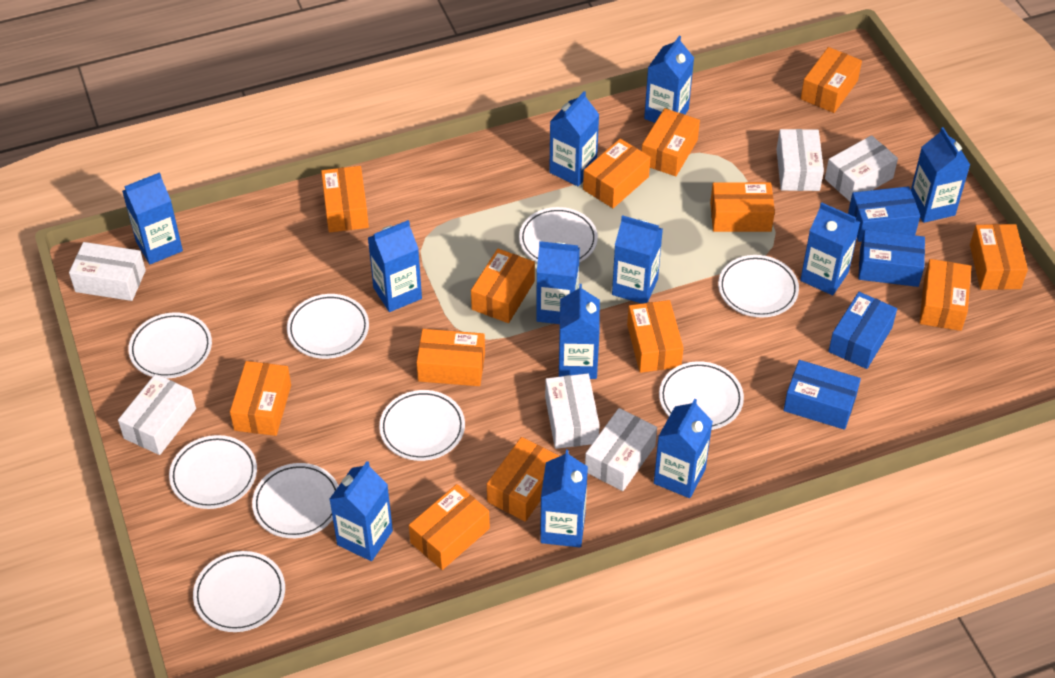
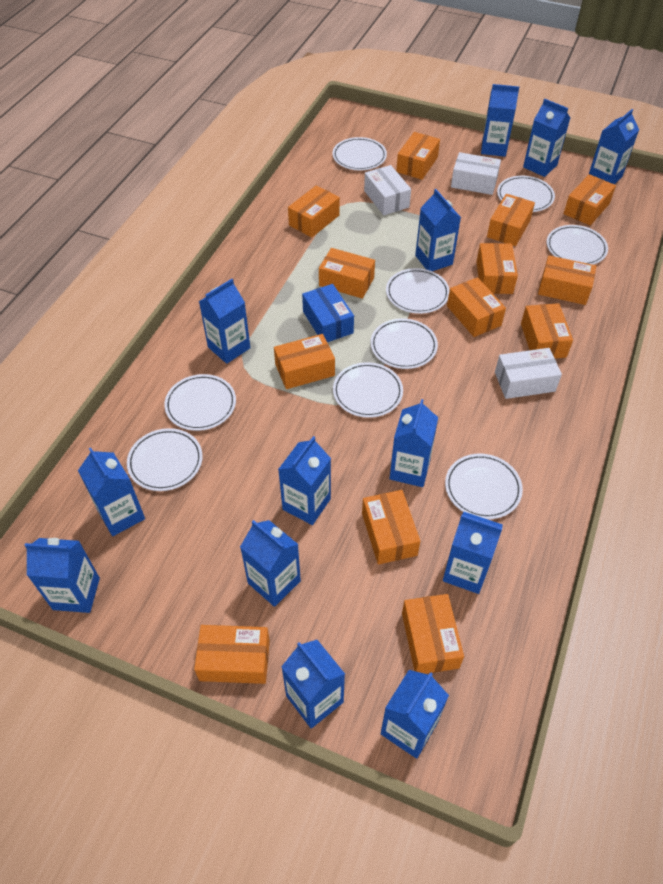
blue box: 4 -> 1
blue carton: 12 -> 13
white box: 6 -> 3

